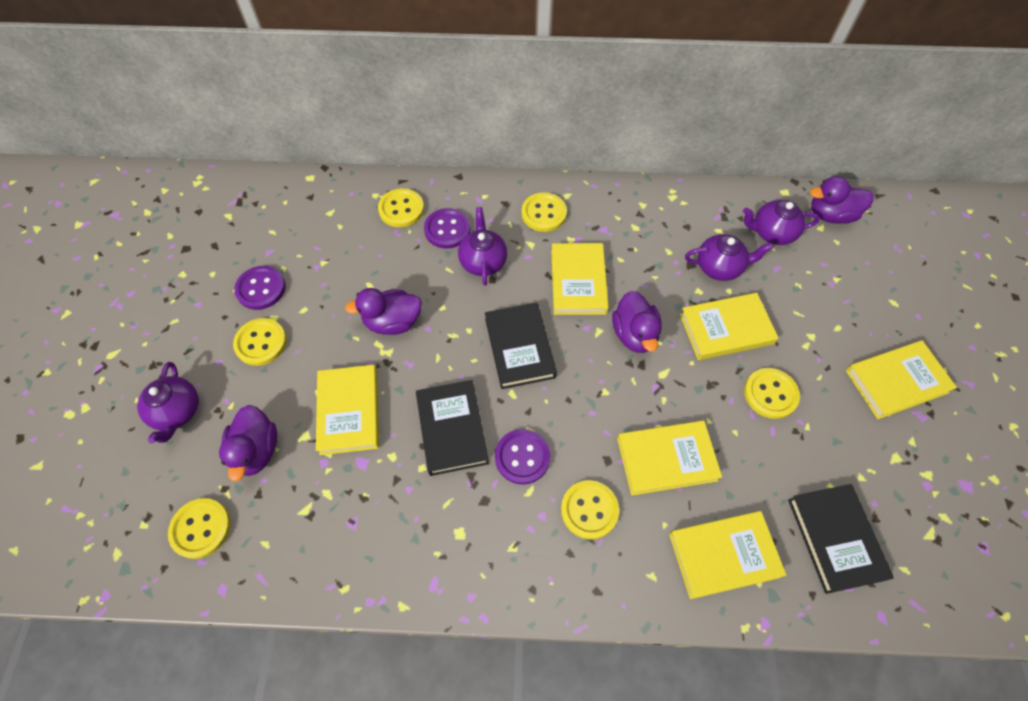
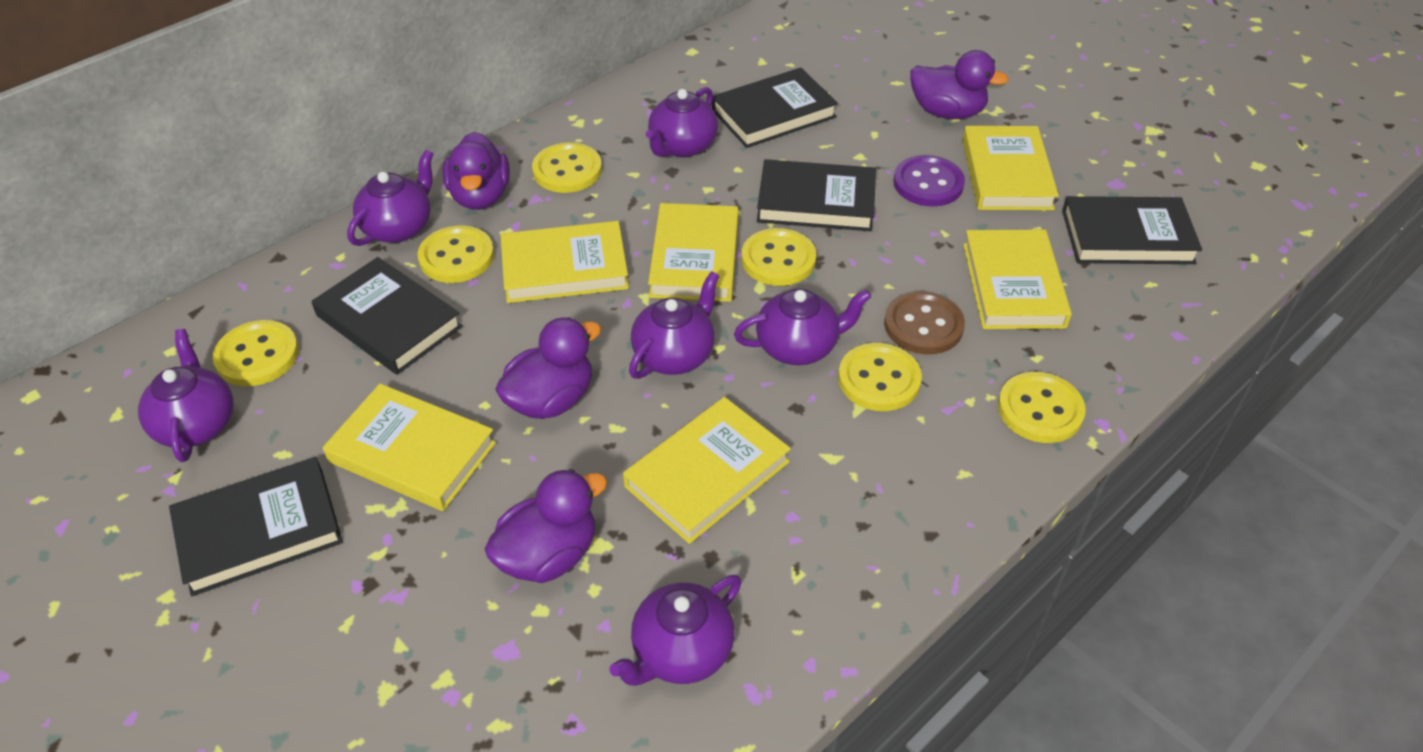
black book: 3 -> 5
brown button: 0 -> 1
purple button: 3 -> 1
purple teapot: 4 -> 6

